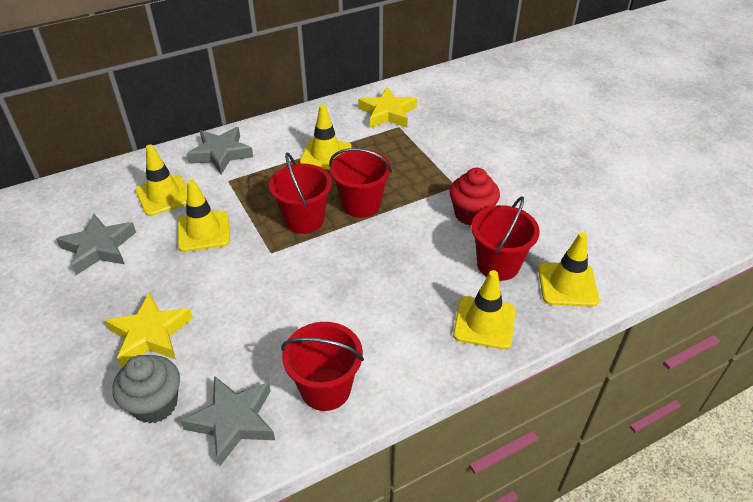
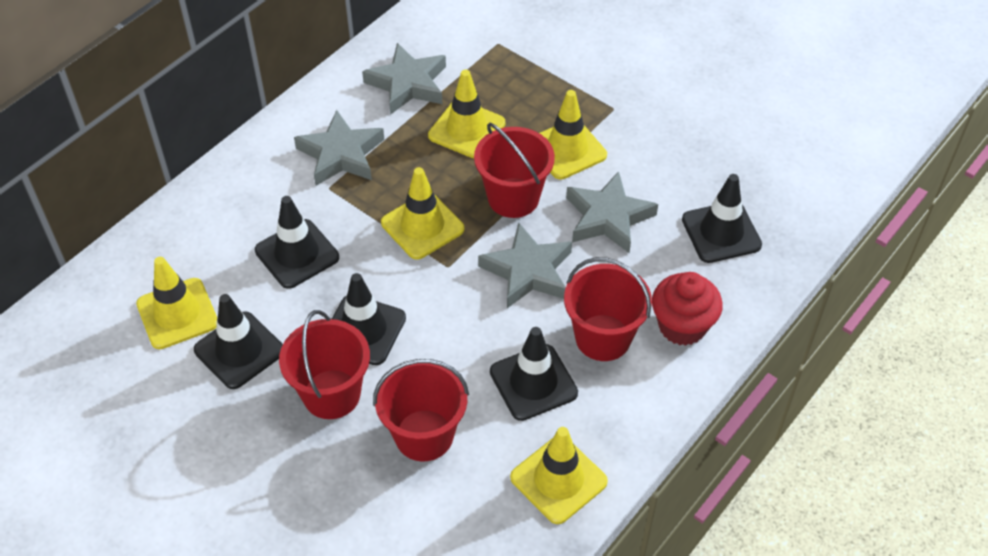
black traffic cone: 0 -> 5
grey cupcake: 1 -> 0
grey star: 3 -> 4
yellow star: 2 -> 0

